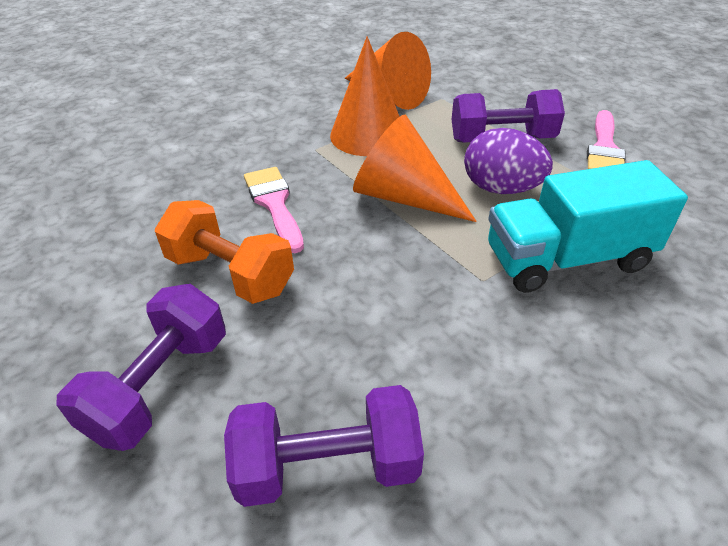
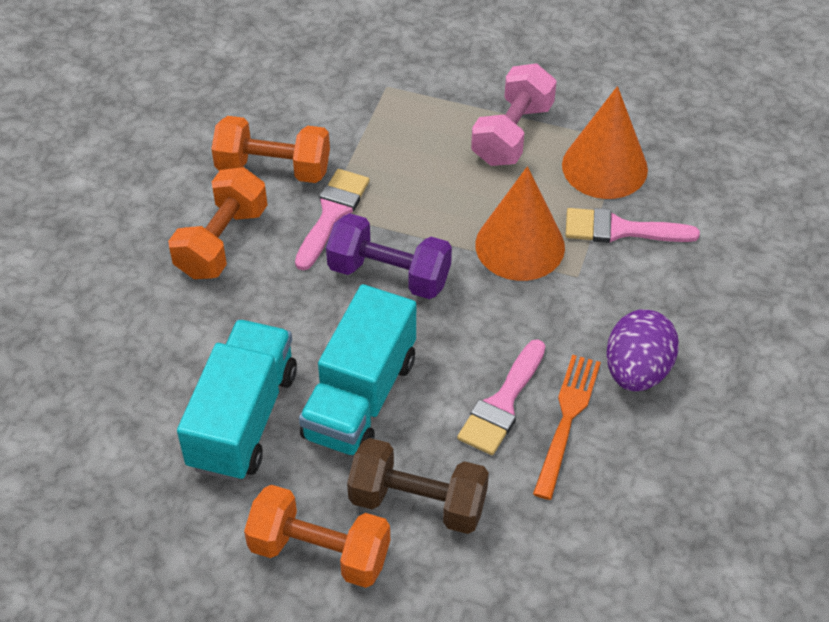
brown dumbbell: 0 -> 1
orange cone: 3 -> 2
orange dumbbell: 1 -> 3
orange fork: 0 -> 1
pink brush: 2 -> 3
pink dumbbell: 0 -> 1
purple dumbbell: 3 -> 1
turquoise truck: 1 -> 2

